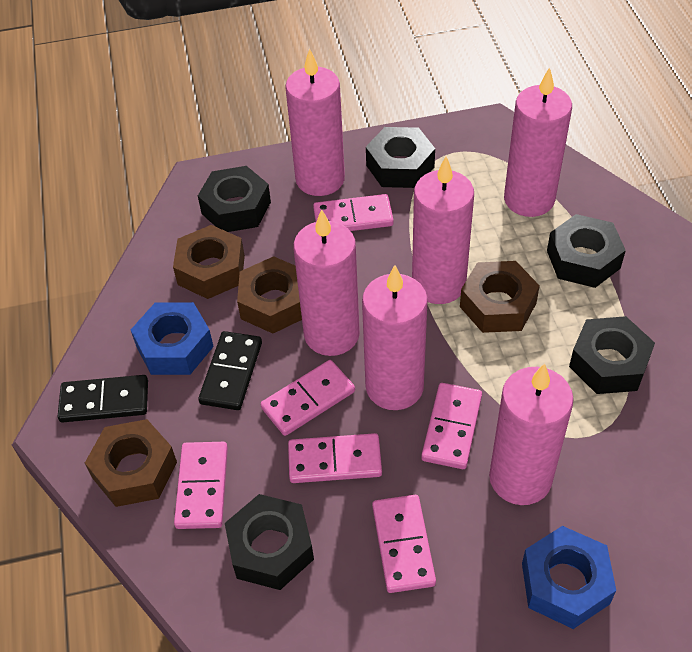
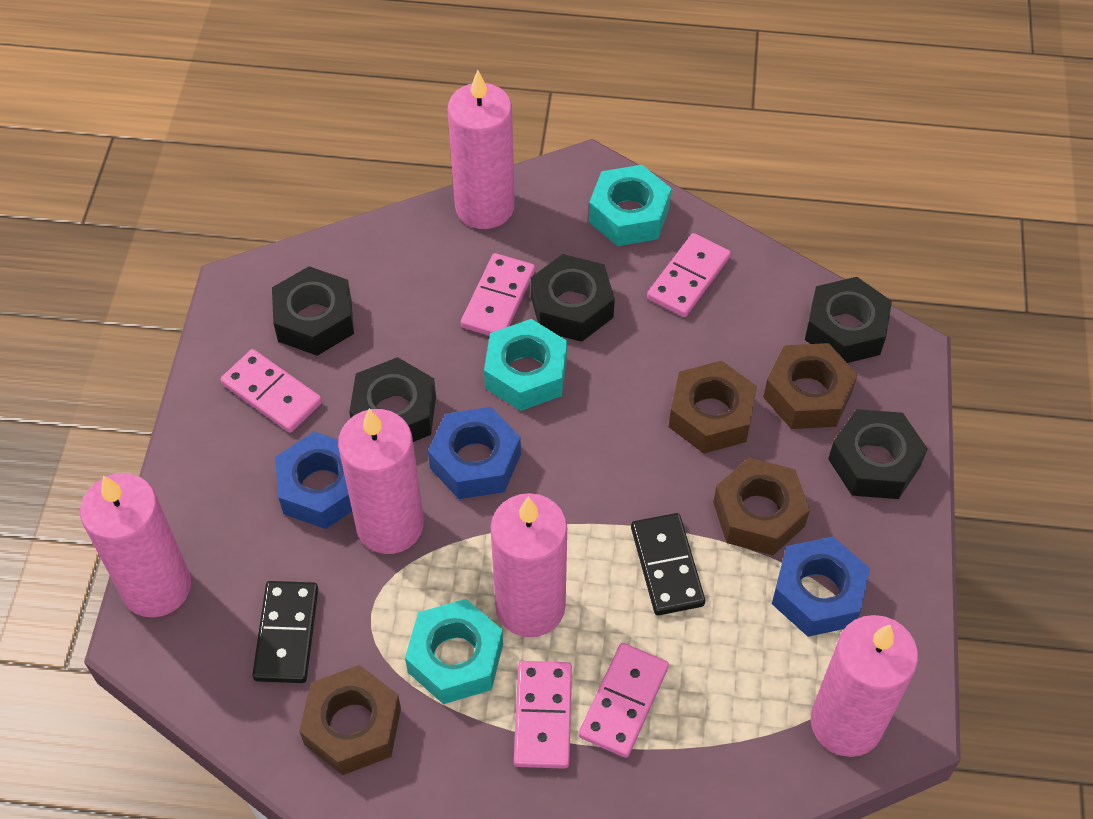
blue nut: 2 -> 3
pink candle: 6 -> 5
pink domino: 6 -> 5
turquoise nut: 0 -> 3

